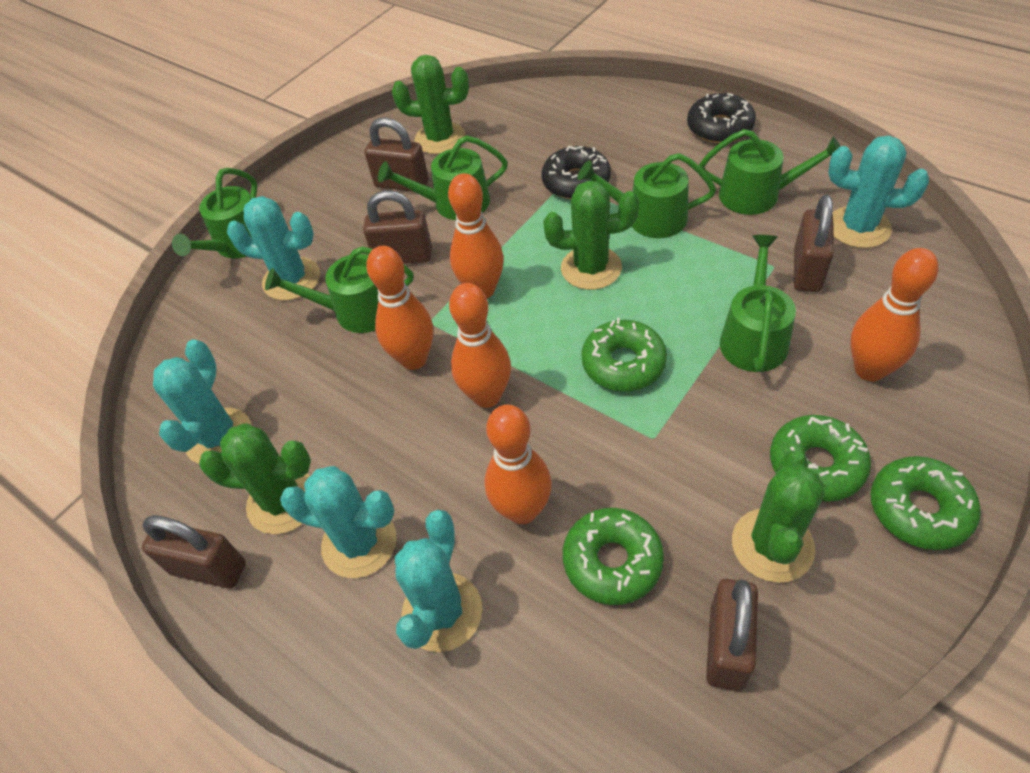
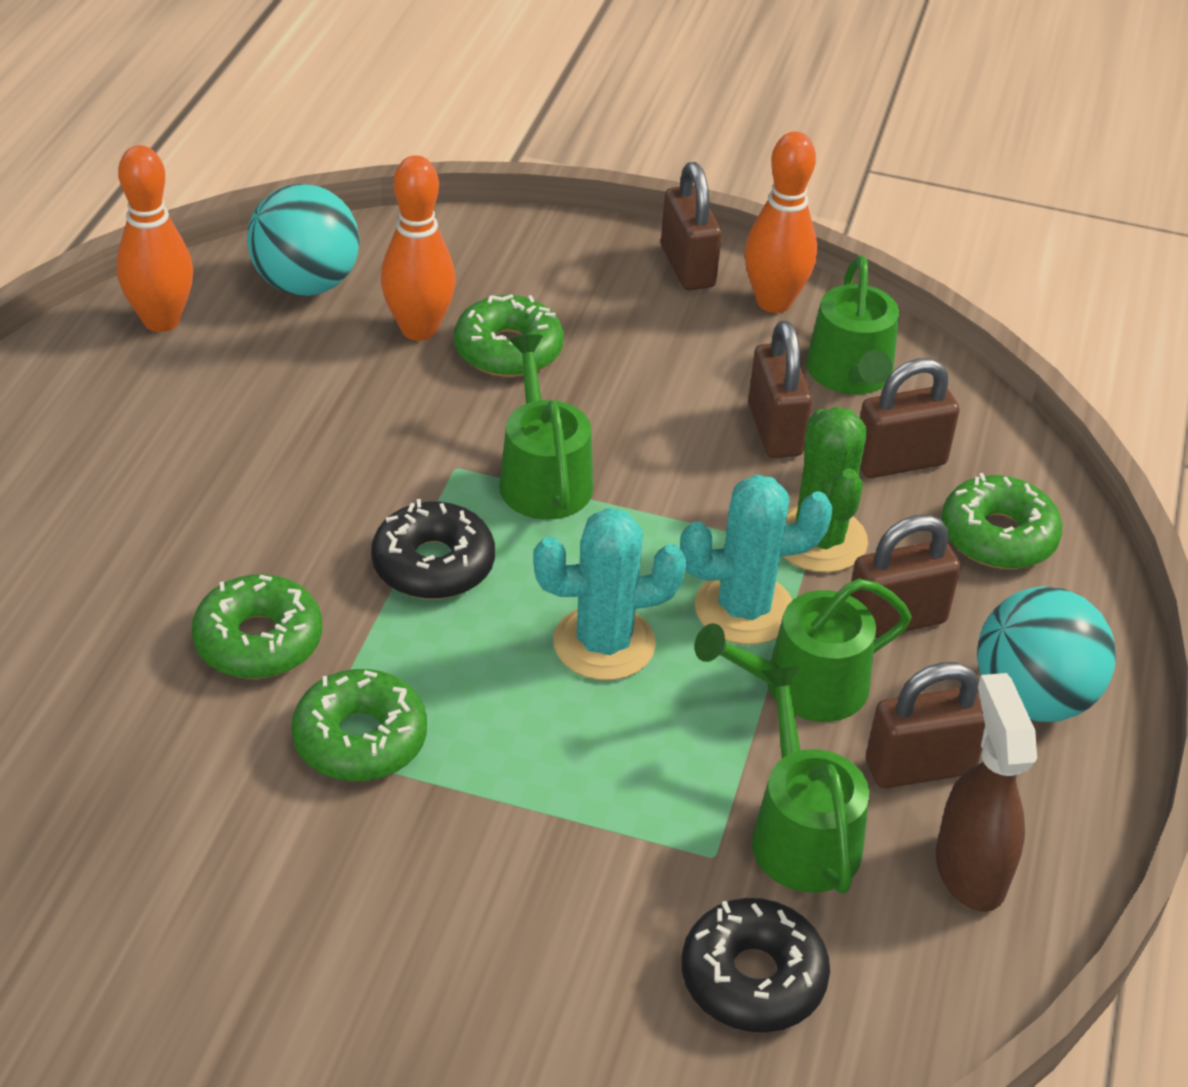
brown spray bottle: 0 -> 1
green cactus: 4 -> 1
green watering can: 6 -> 4
orange bowling pin: 5 -> 3
turquoise ball: 0 -> 2
turquoise cactus: 5 -> 2

